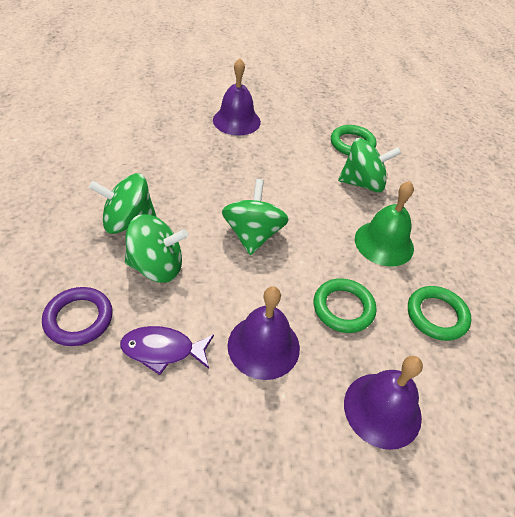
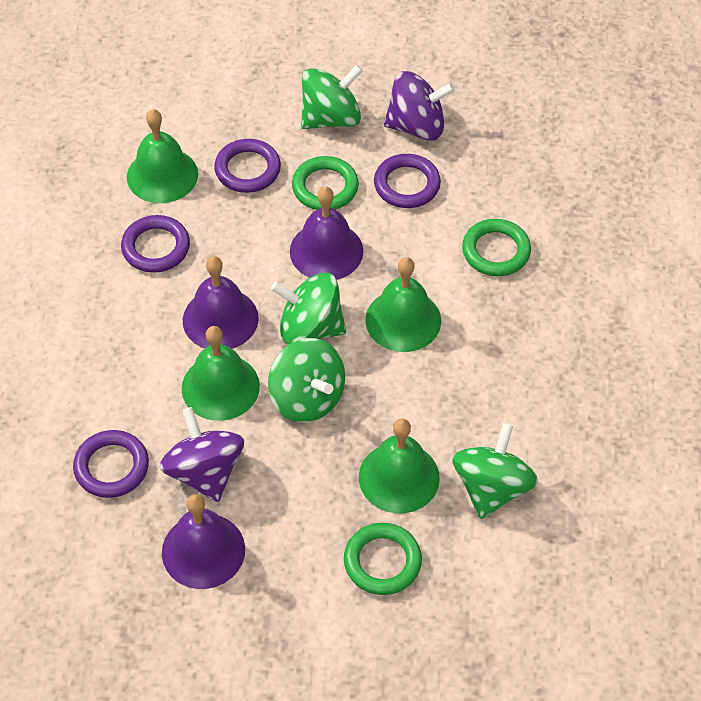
green bell: 1 -> 4
purple fish: 1 -> 0
purple ring: 1 -> 4
purple spinning top: 0 -> 2

